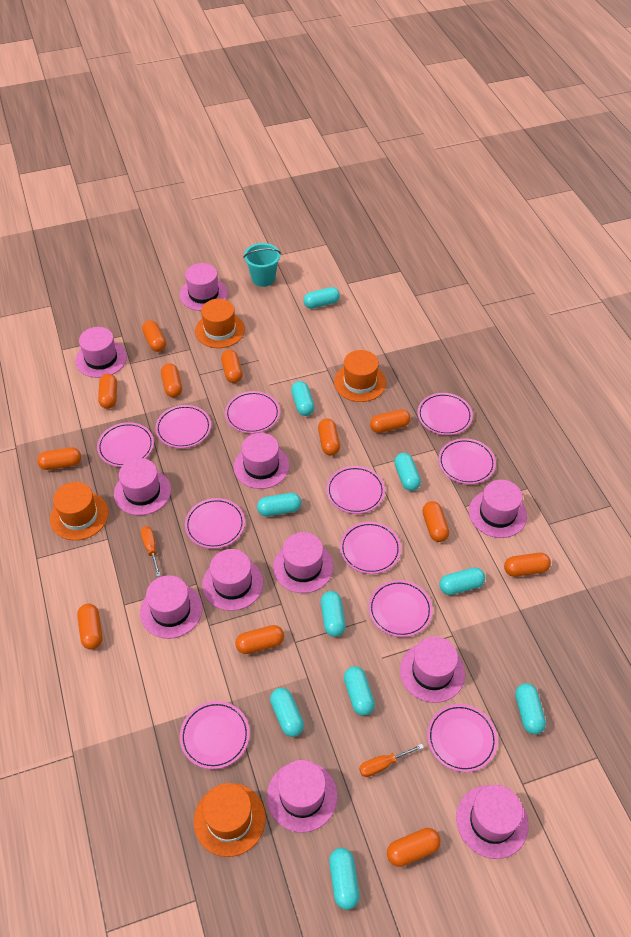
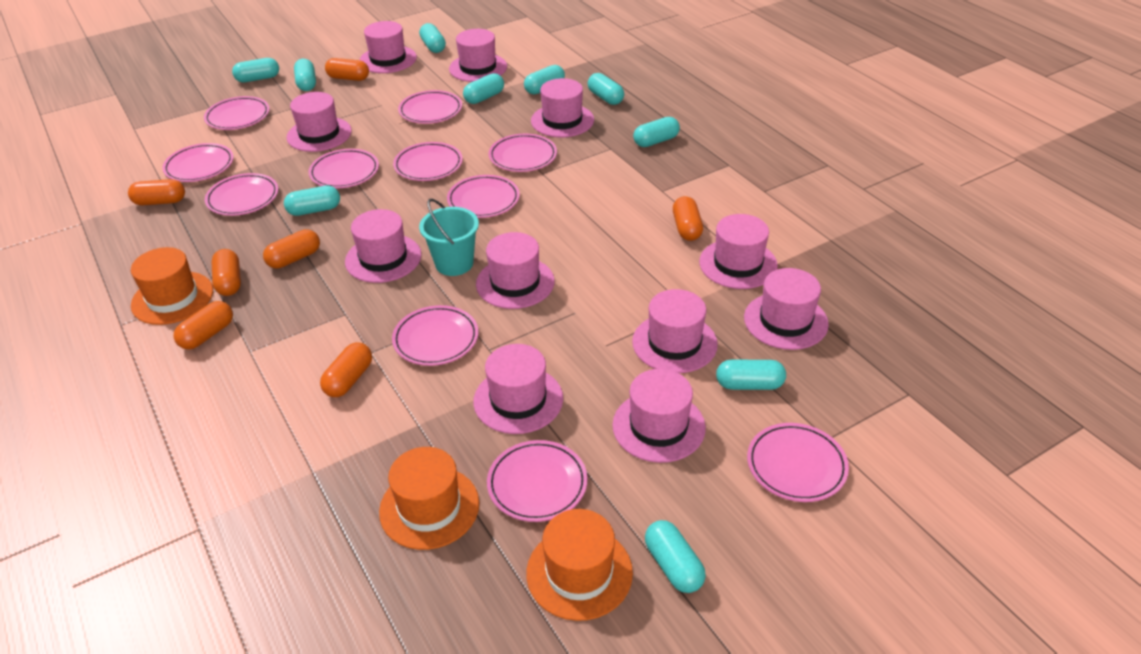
orange capsule: 12 -> 7
orange hat: 4 -> 3
orange screwdriver: 2 -> 0

